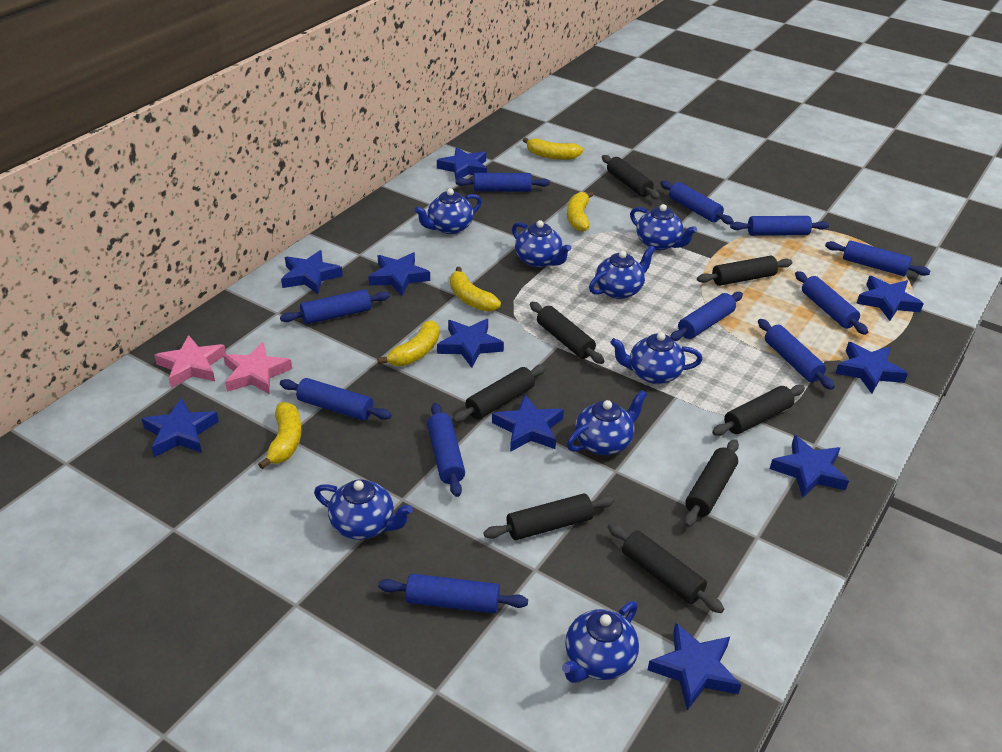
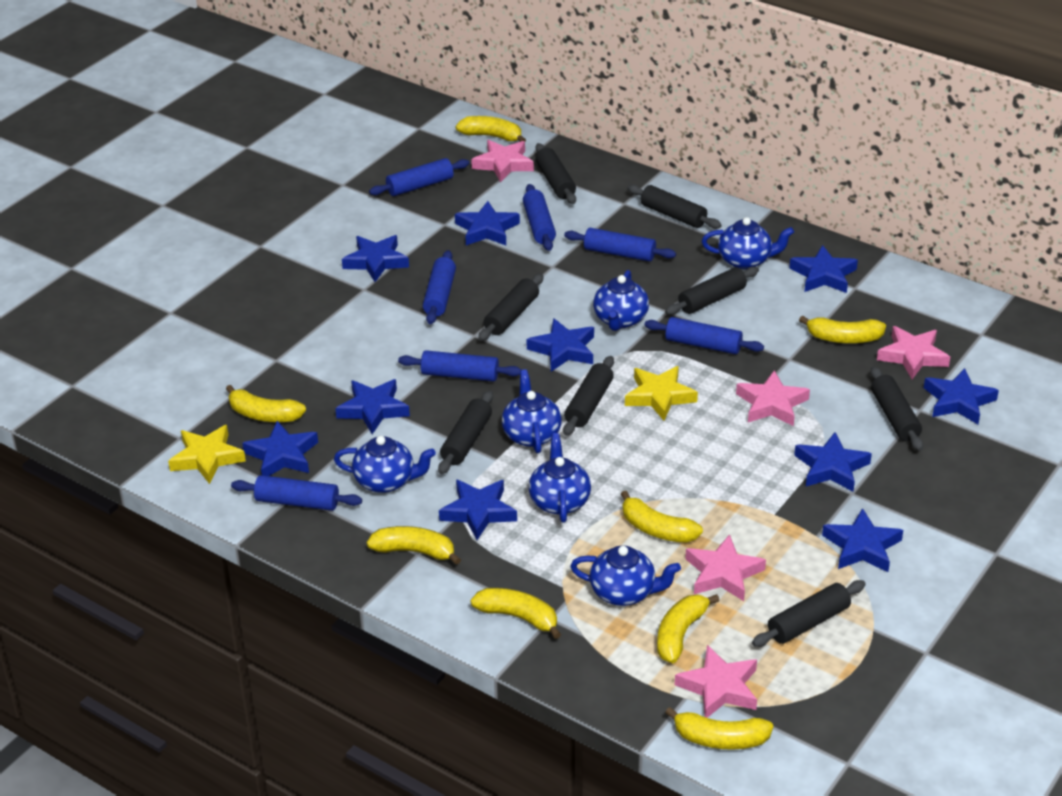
blue rolling pin: 11 -> 7
blue teapot: 8 -> 6
pink star: 2 -> 5
yellow banana: 5 -> 8
yellow star: 0 -> 2

